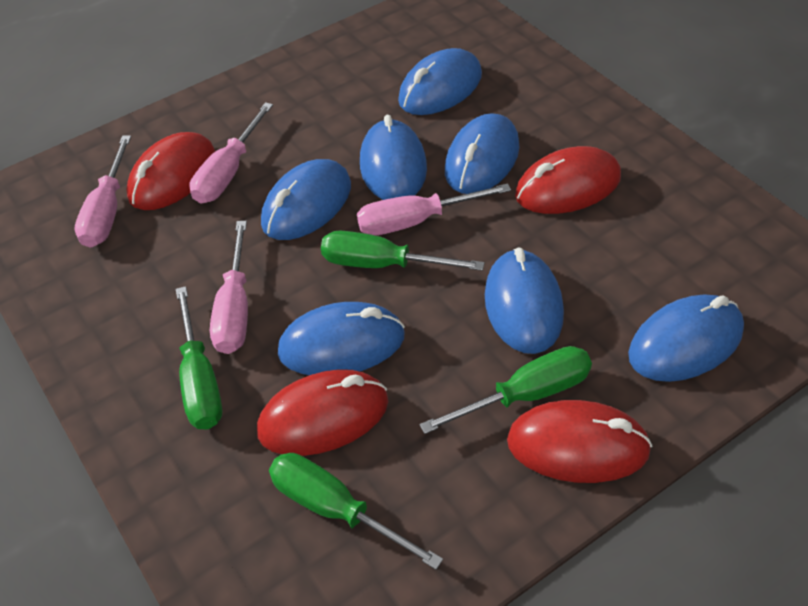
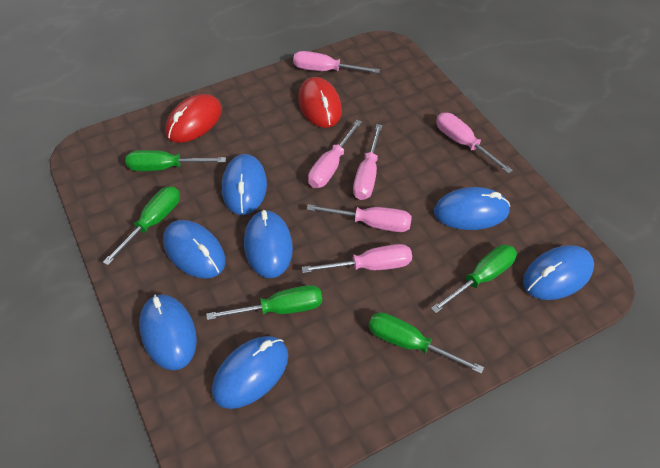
green screwdriver: 4 -> 5
pink screwdriver: 4 -> 6
red mouse: 4 -> 2

